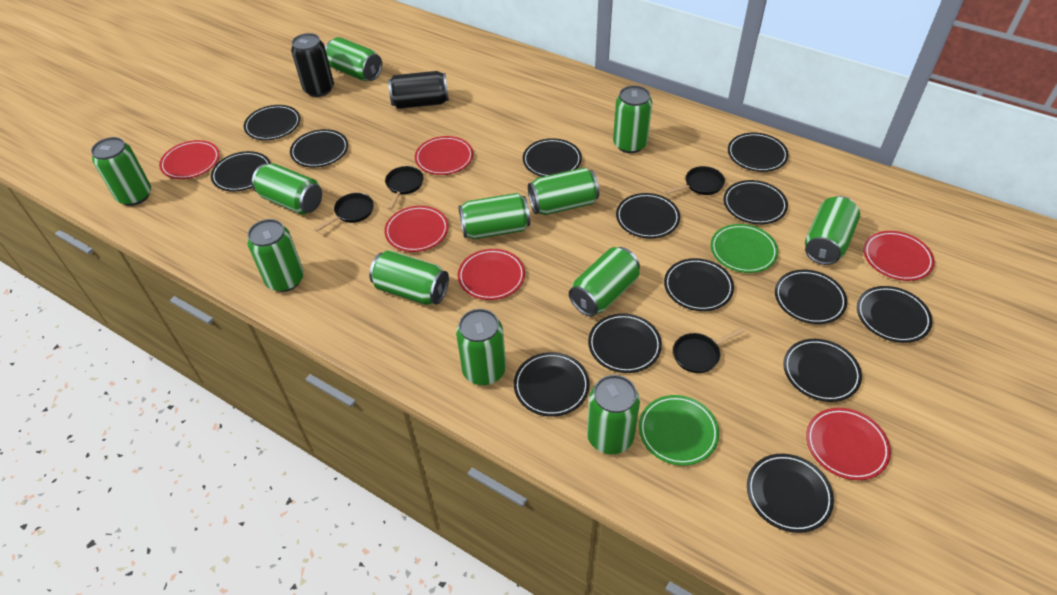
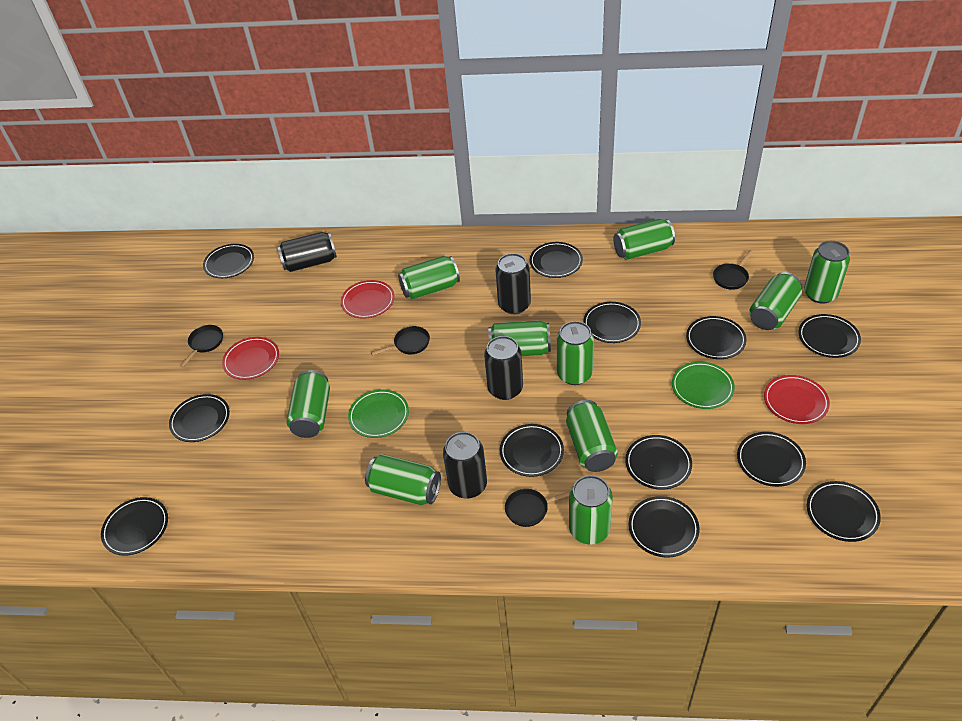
black can: 2 -> 4
black plate: 14 -> 12
green can: 12 -> 10
red plate: 6 -> 3

